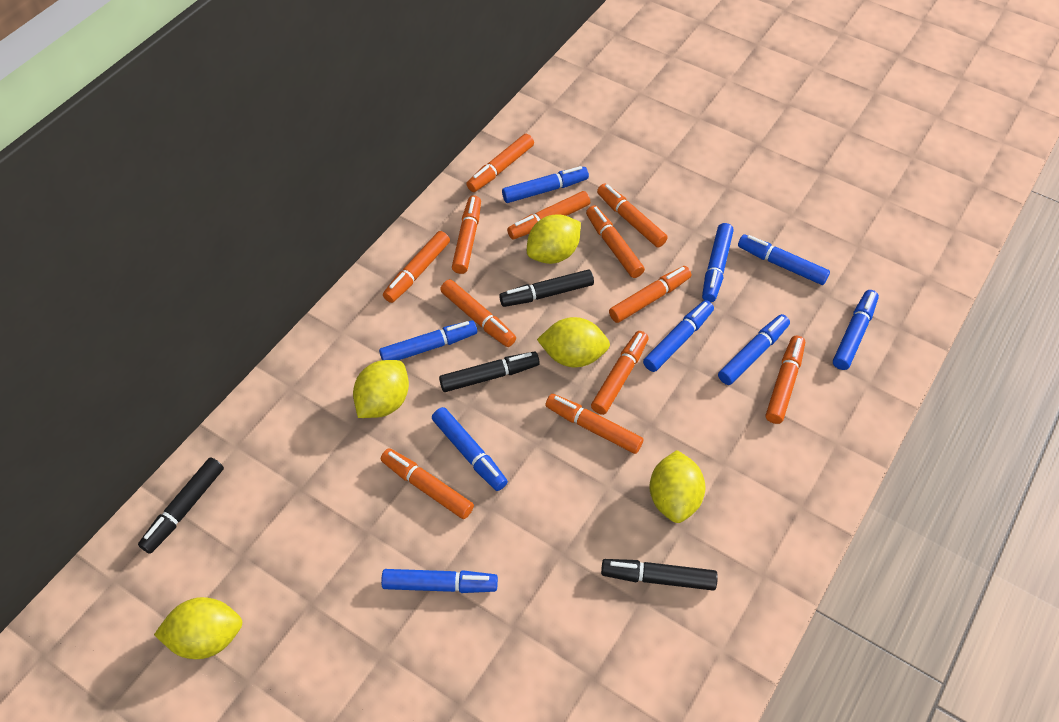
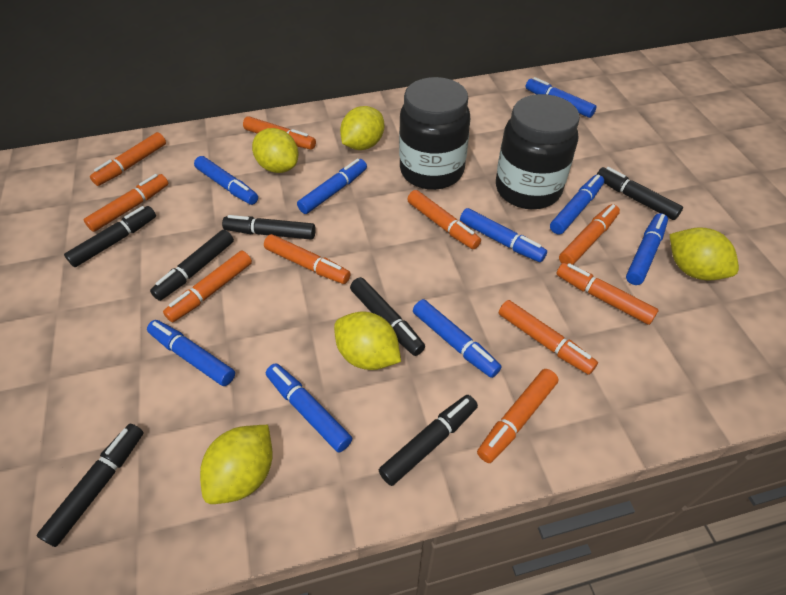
black jar: 0 -> 2
black marker: 4 -> 7
orange marker: 12 -> 10

